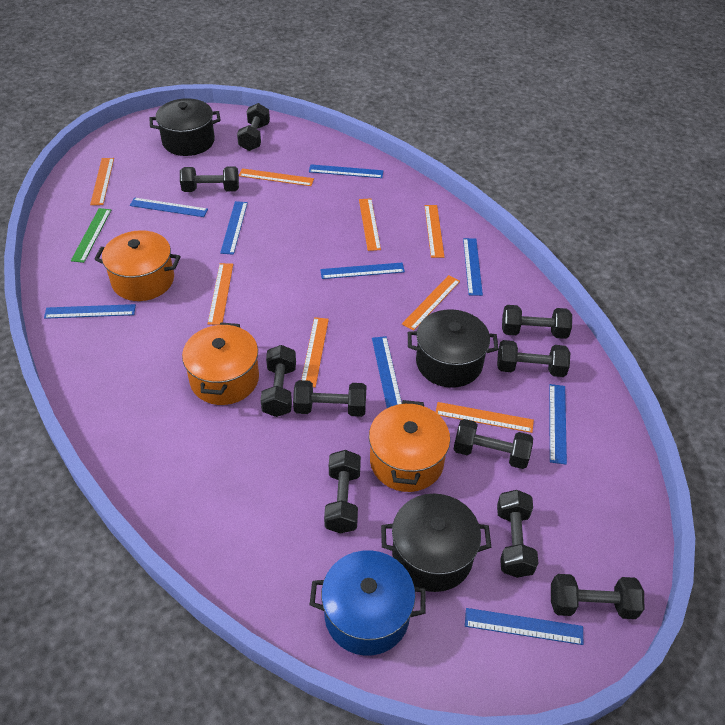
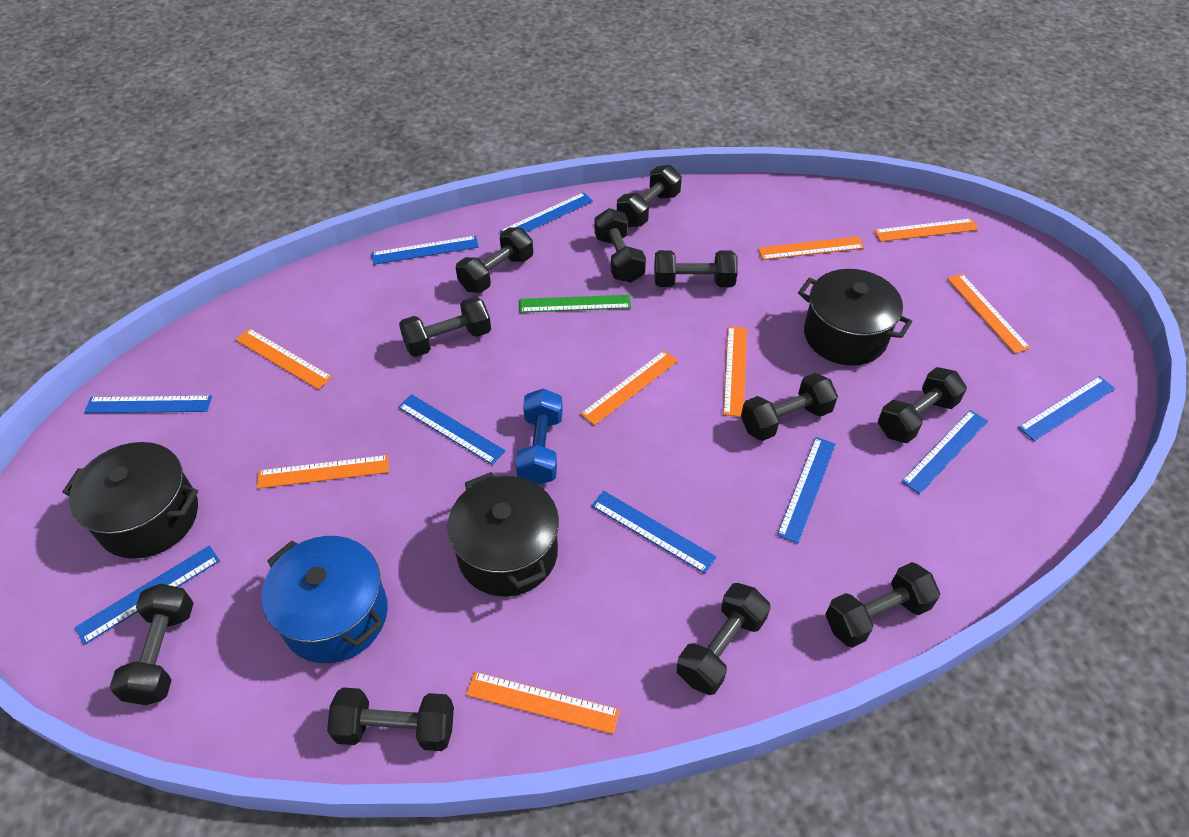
black dumbbell: 10 -> 11
blue dumbbell: 0 -> 1
orange pot: 3 -> 0

